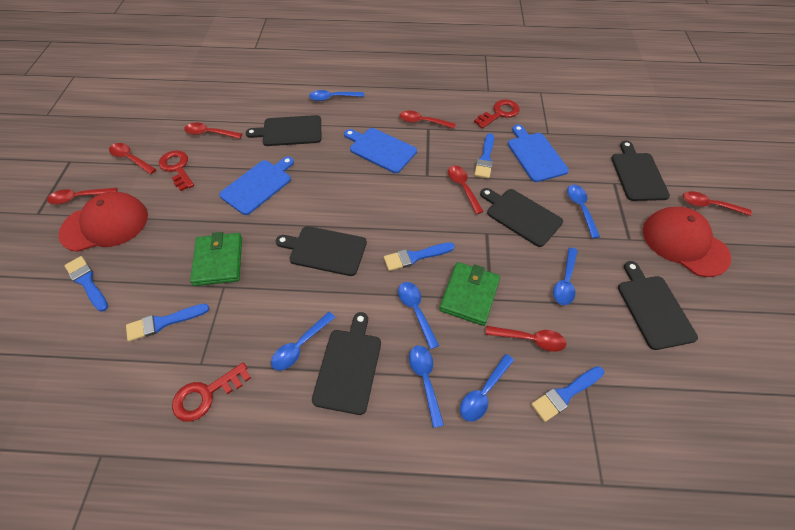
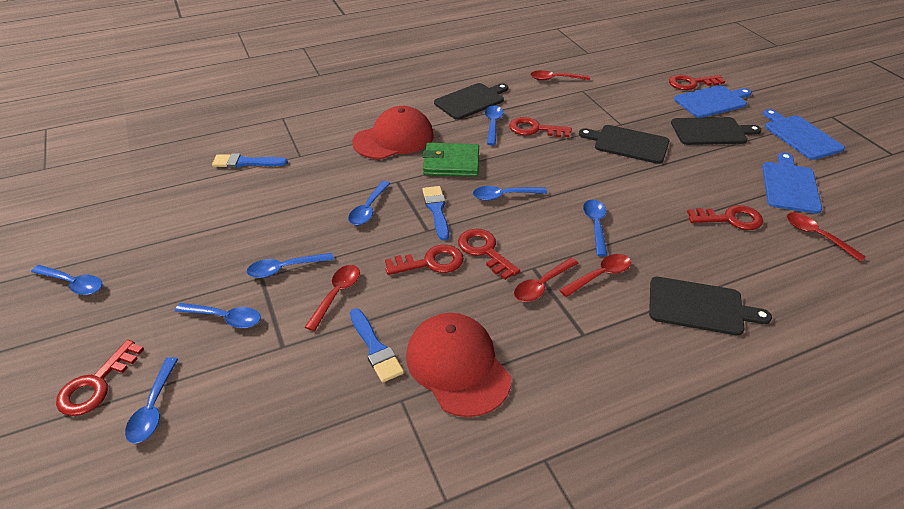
black cutting board: 6 -> 4
blue brush: 5 -> 3
blue spoon: 7 -> 8
green wallet: 2 -> 1
red key: 3 -> 6
red spoon: 7 -> 5

